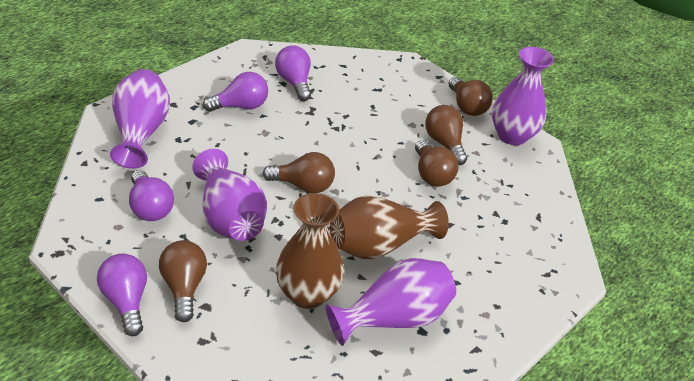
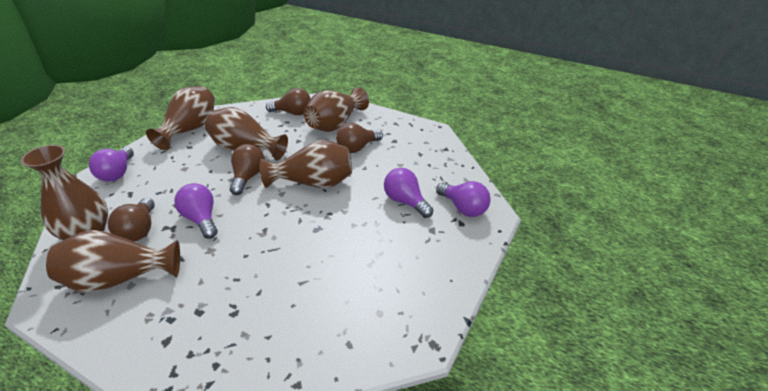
brown light bulb: 5 -> 4
brown vase: 2 -> 6
purple vase: 4 -> 0

